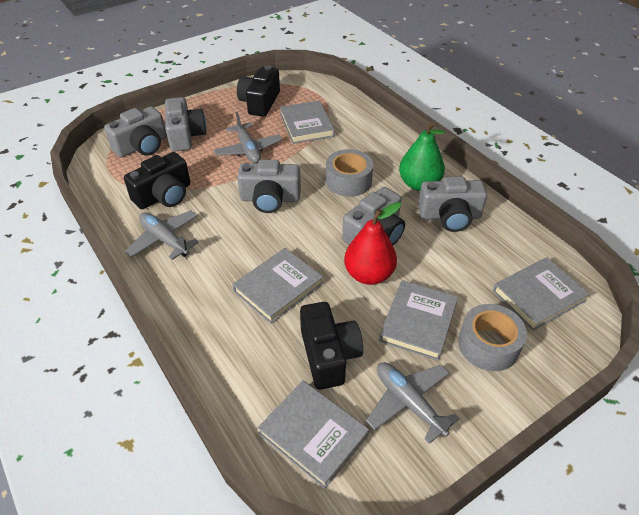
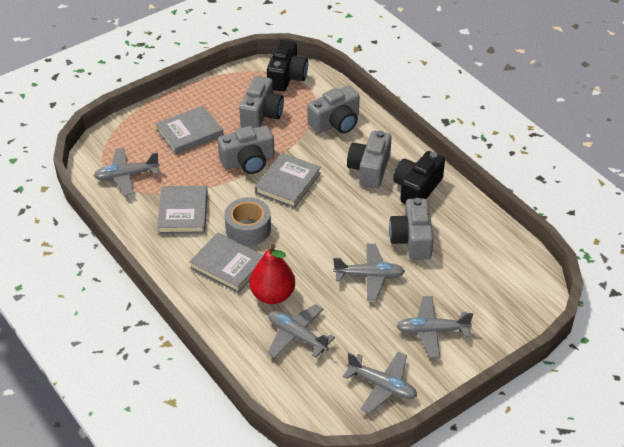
black camera: 3 -> 2
green pear: 1 -> 0
grey book: 5 -> 4
grey plane: 3 -> 5
grey tape: 2 -> 1

